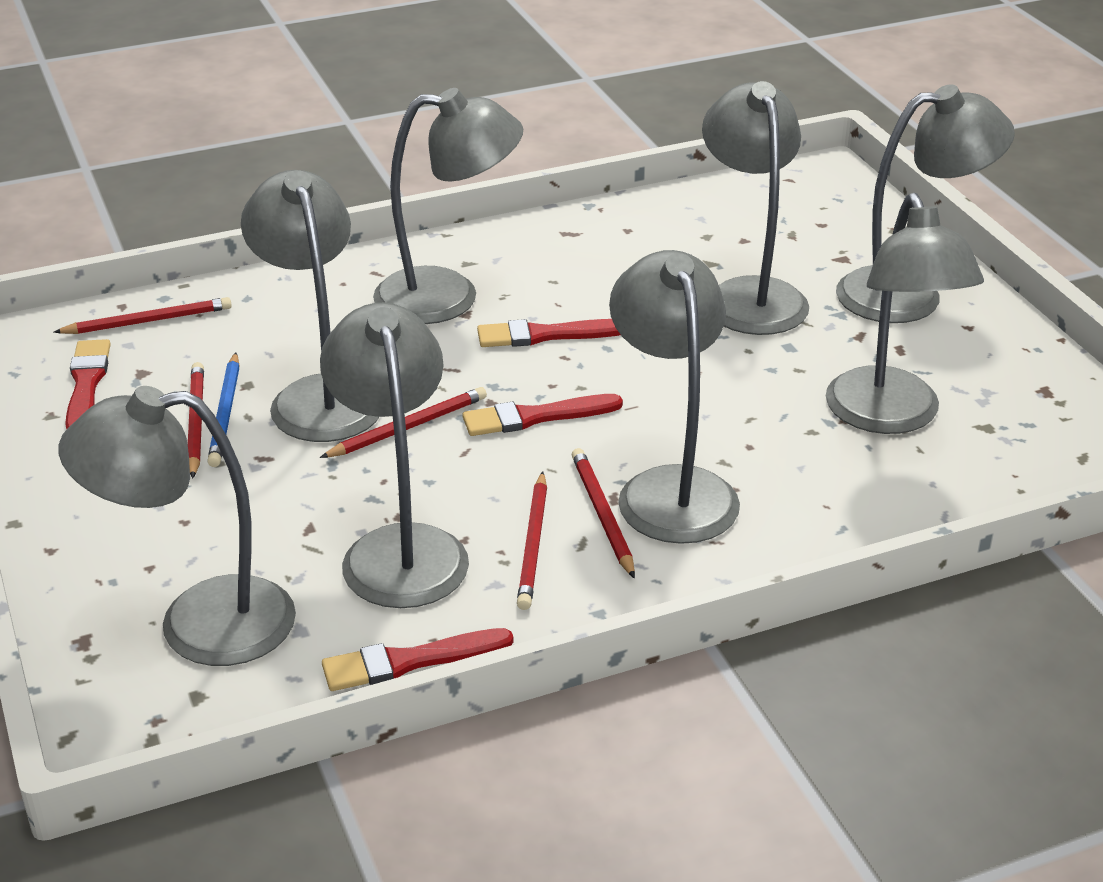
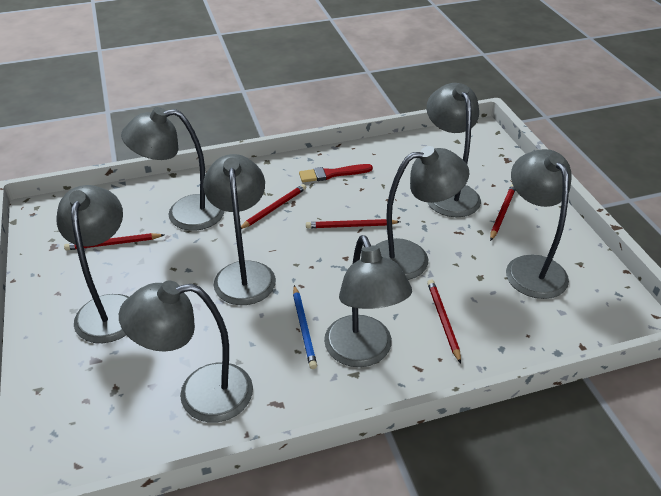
red brush: 4 -> 1

